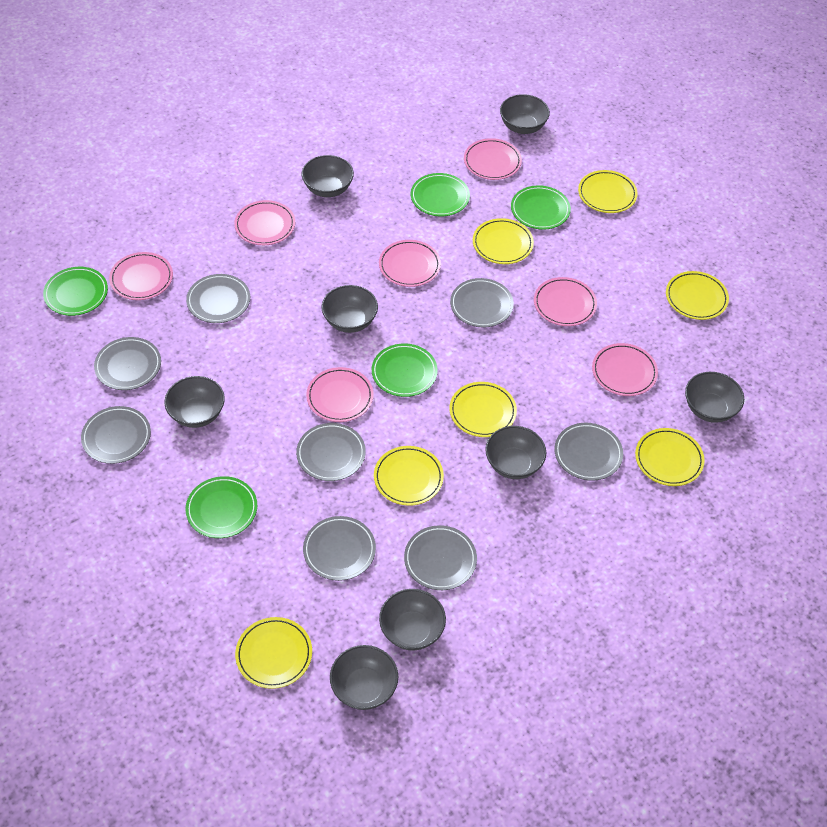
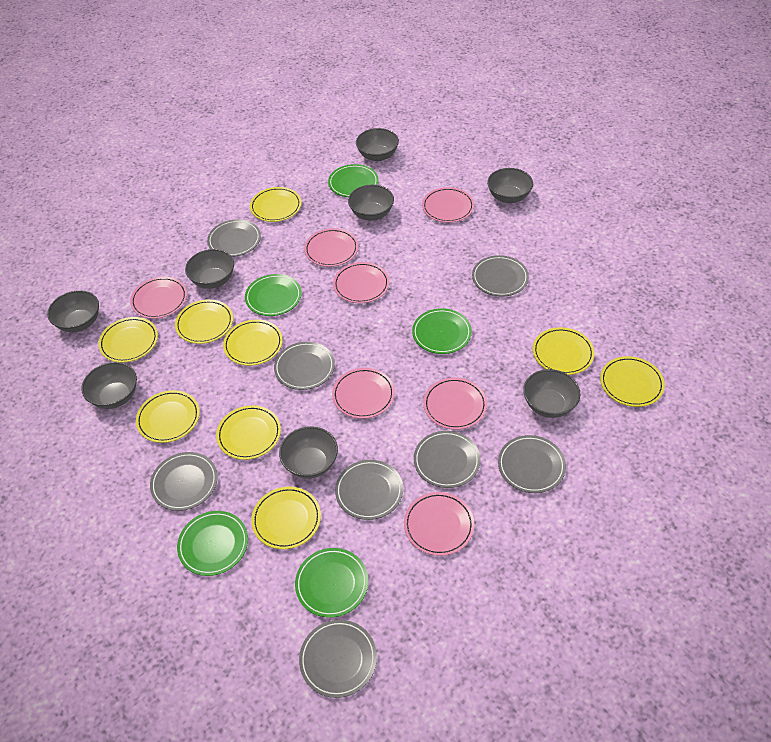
yellow plate: 7 -> 9

